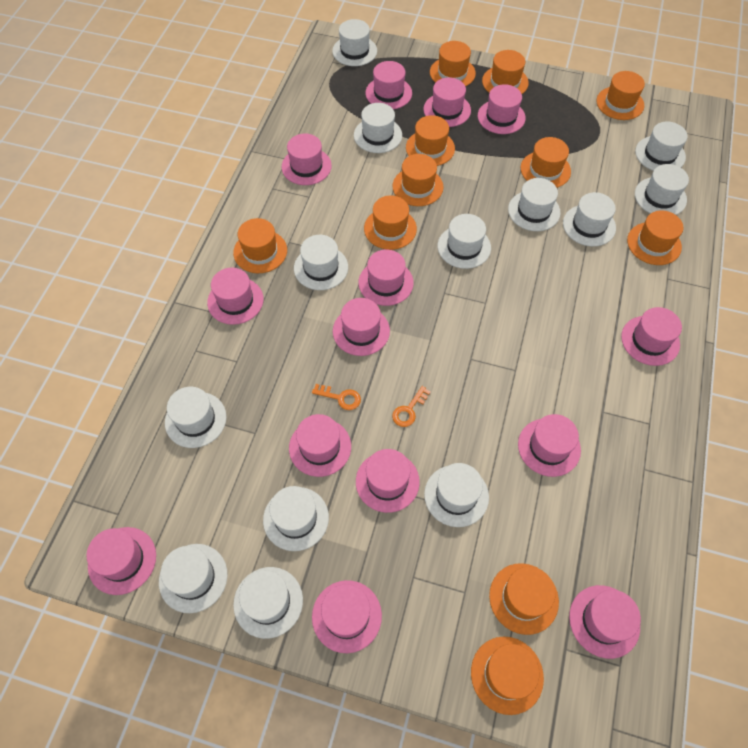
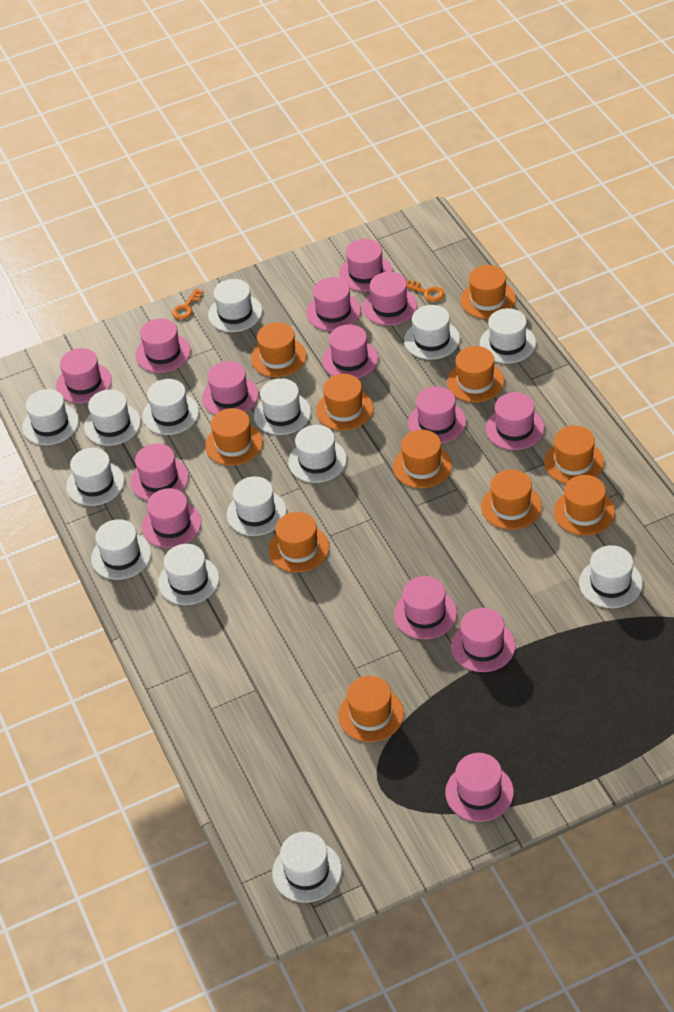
white hat: 13 -> 14

